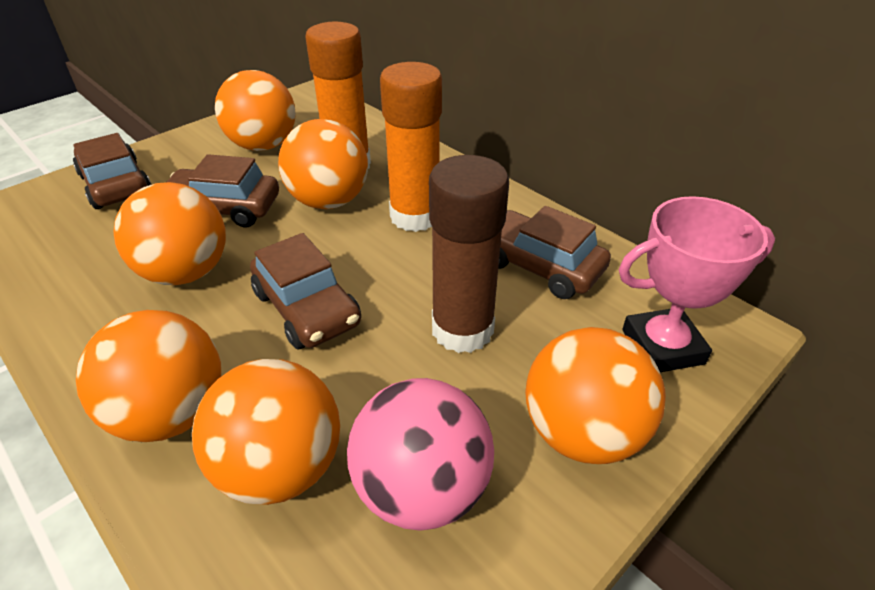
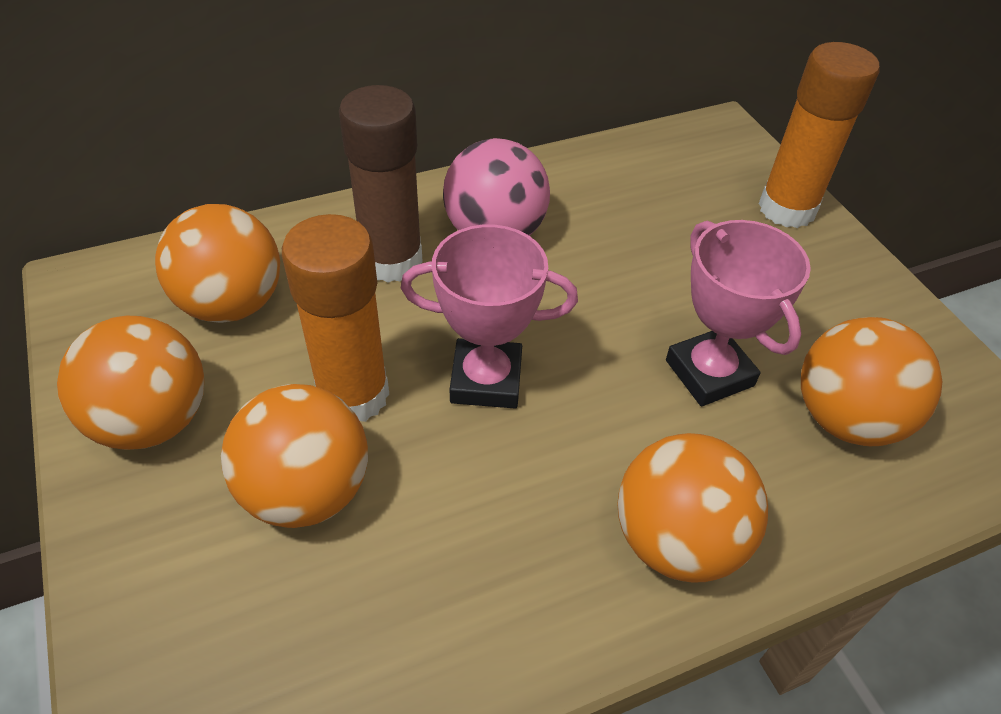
brown car: 4 -> 0
orange ball: 6 -> 5
pink trophy: 1 -> 2

